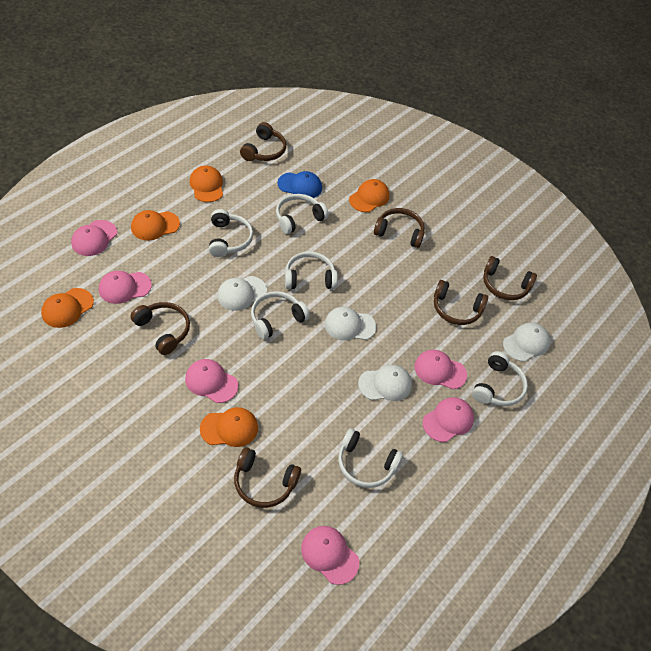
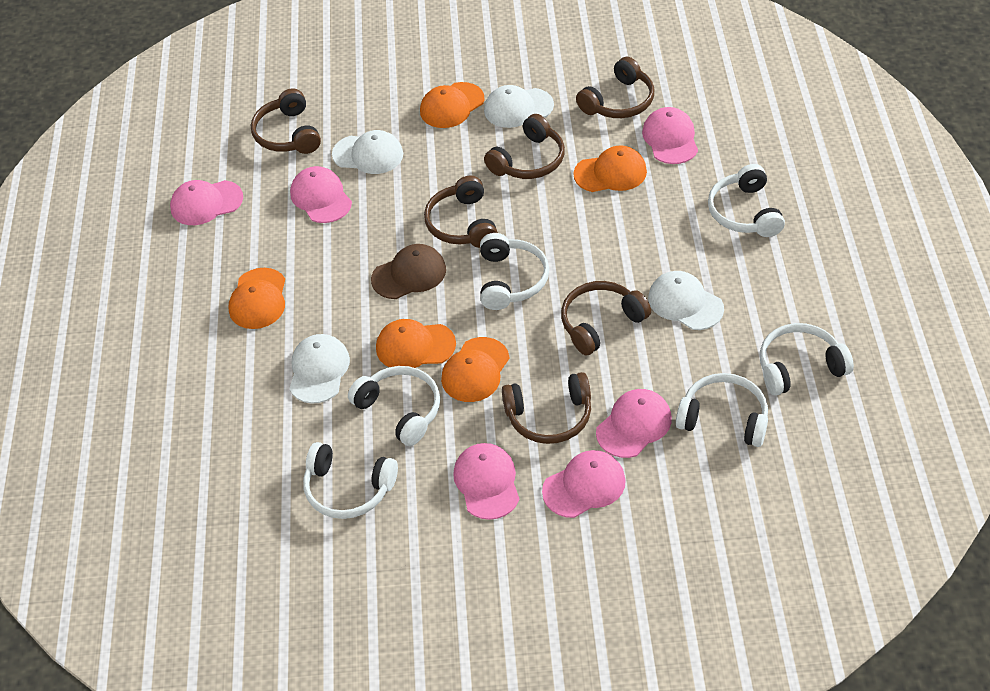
blue cap: 1 -> 0
brown cap: 0 -> 1

